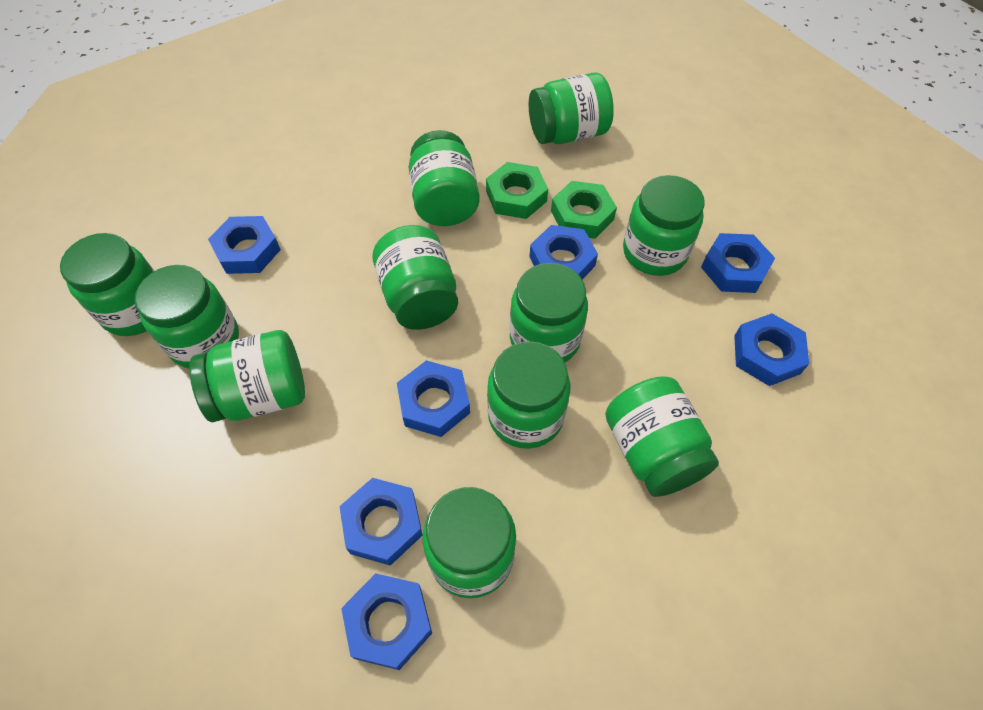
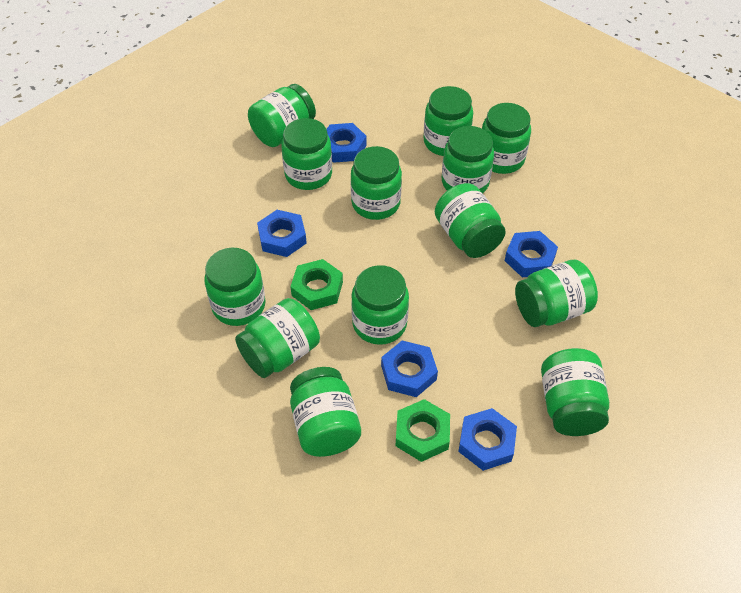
blue nut: 7 -> 5
green jar: 11 -> 13

